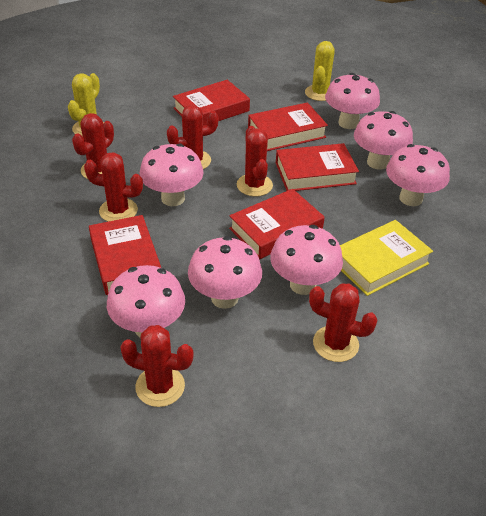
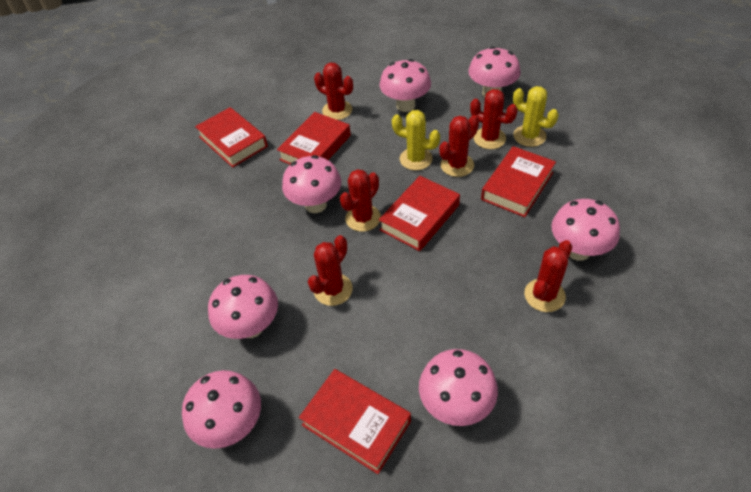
yellow book: 1 -> 0

